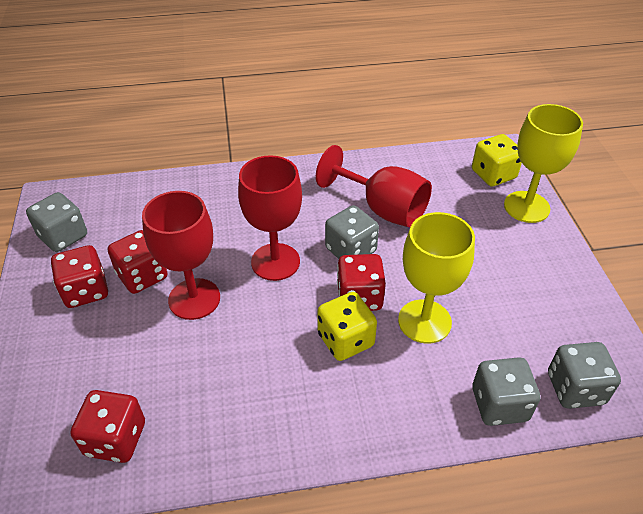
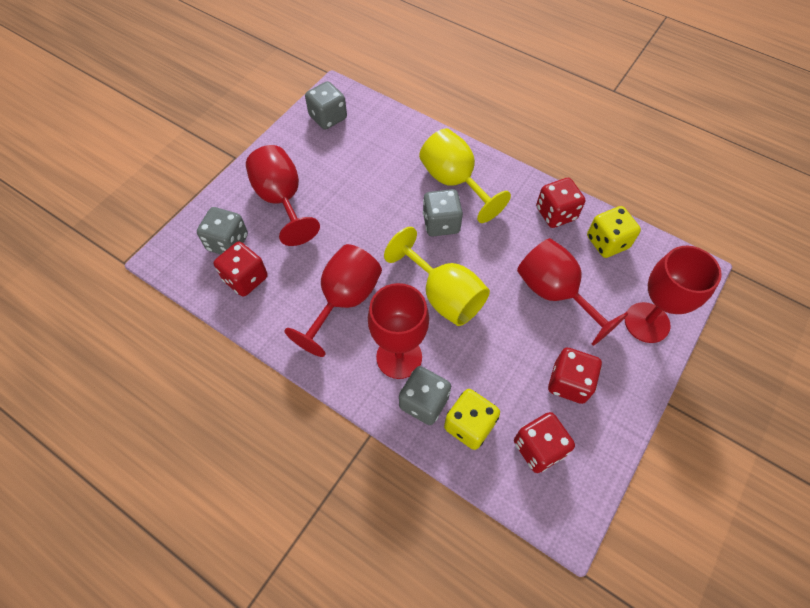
red goblet: 3 -> 5

